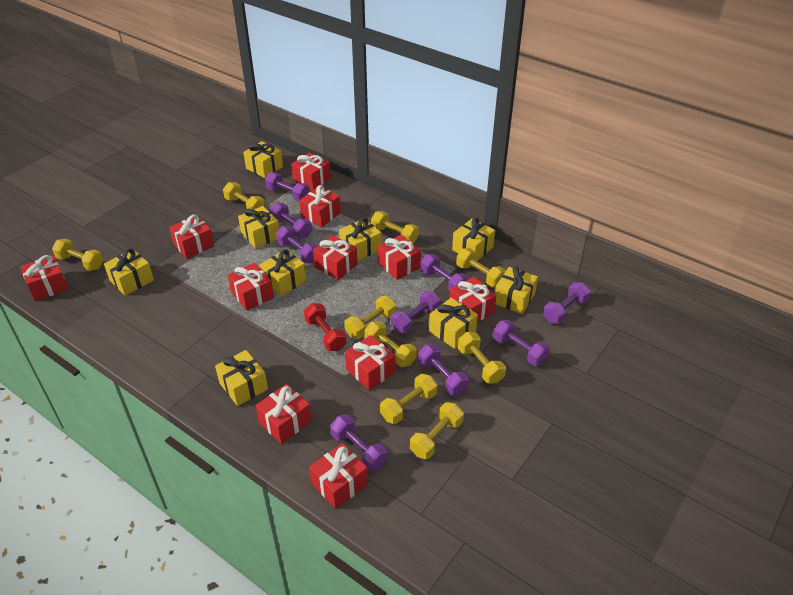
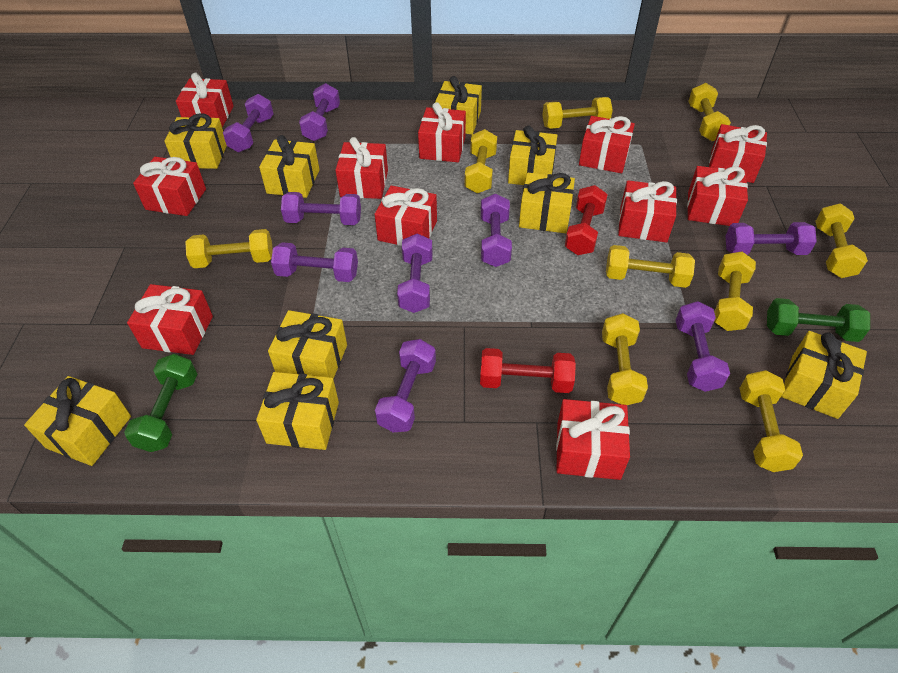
green dumbbell: 0 -> 2
red dumbbell: 1 -> 2

